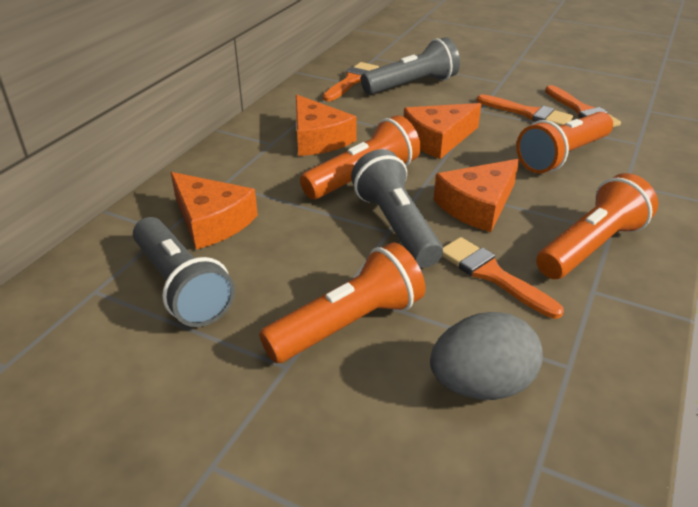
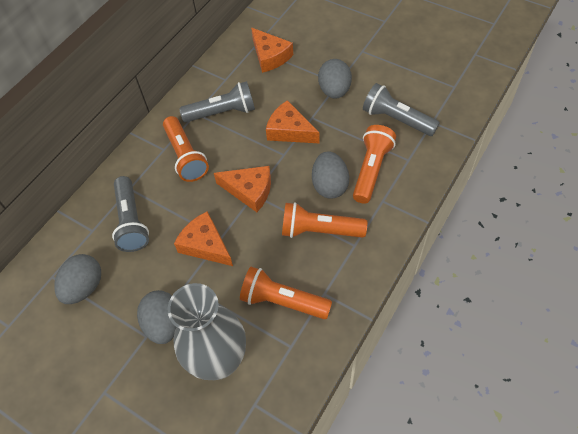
grey egg: 1 -> 4
grey vase: 0 -> 1
orange brush: 4 -> 0

